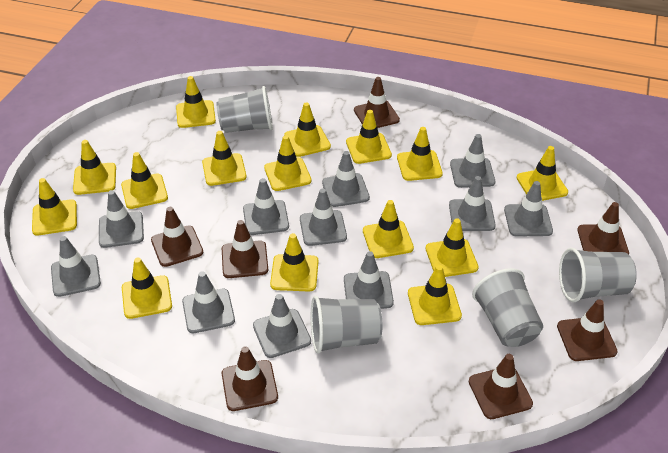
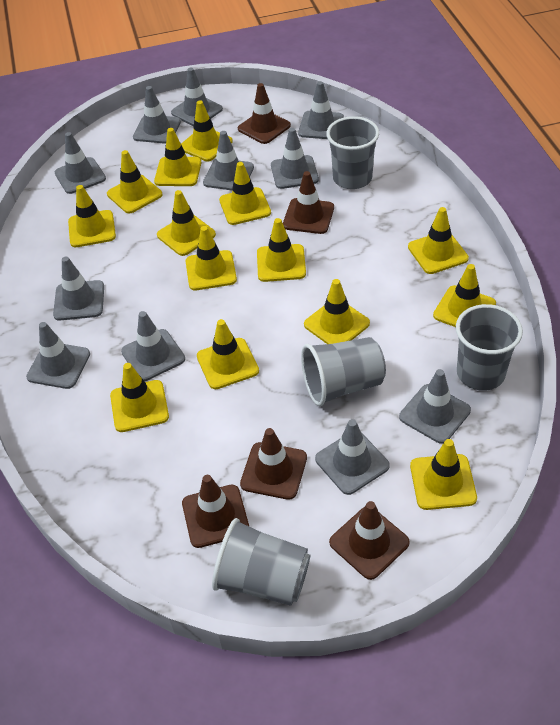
brown traffic cone: 7 -> 5
yellow traffic cone: 15 -> 14

